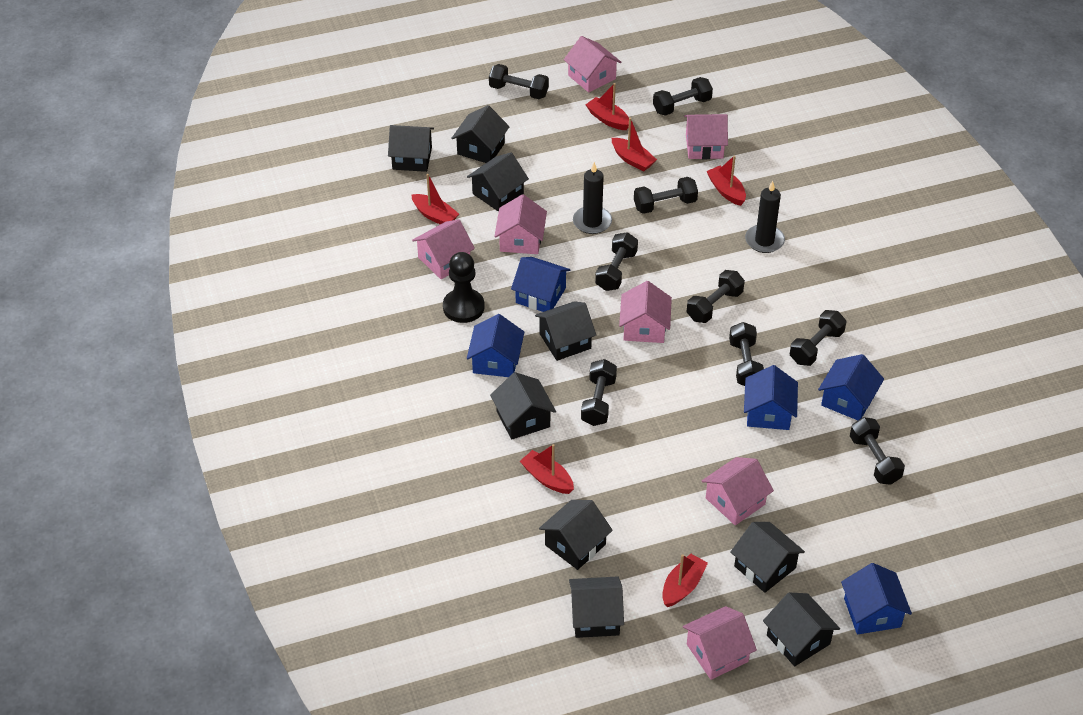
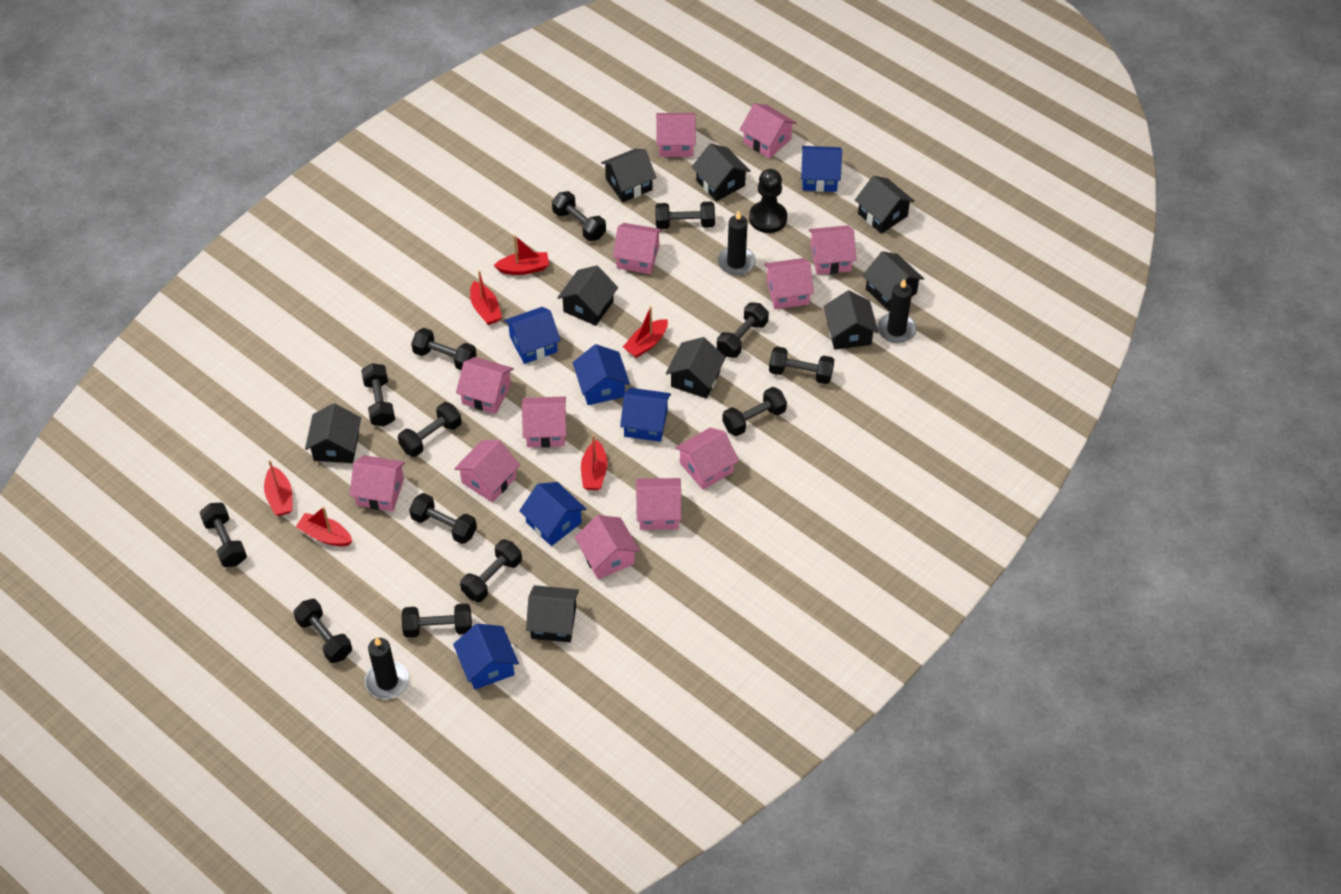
black candle: 2 -> 3
black dumbbell: 9 -> 13
blue house: 5 -> 6
pink house: 7 -> 12

